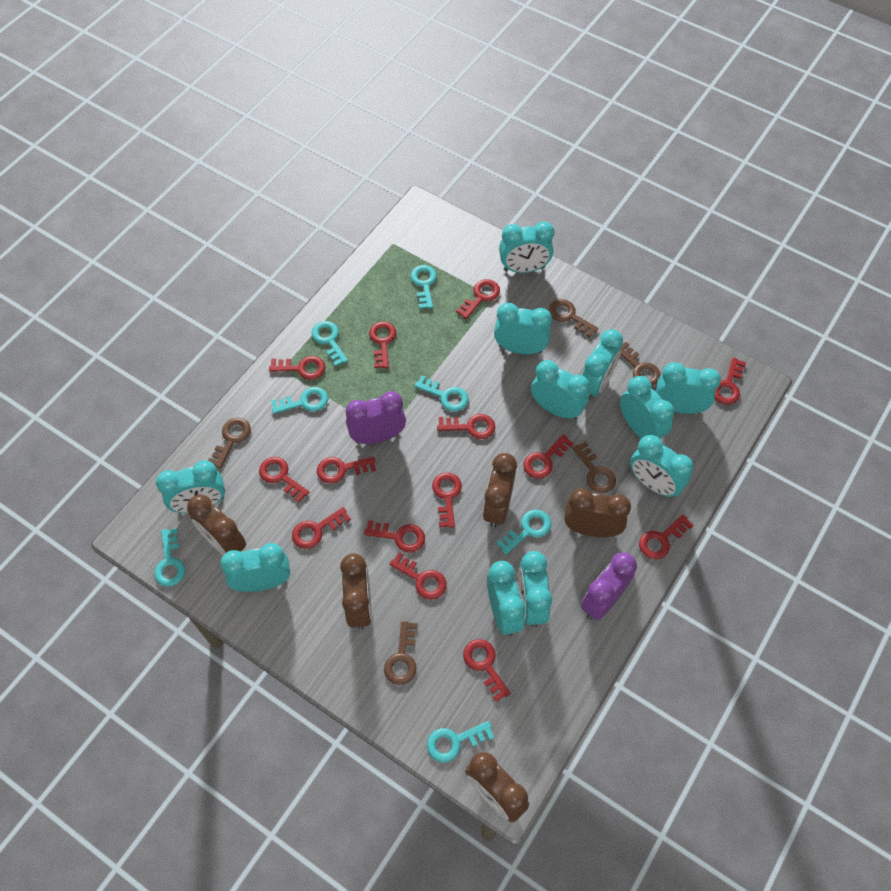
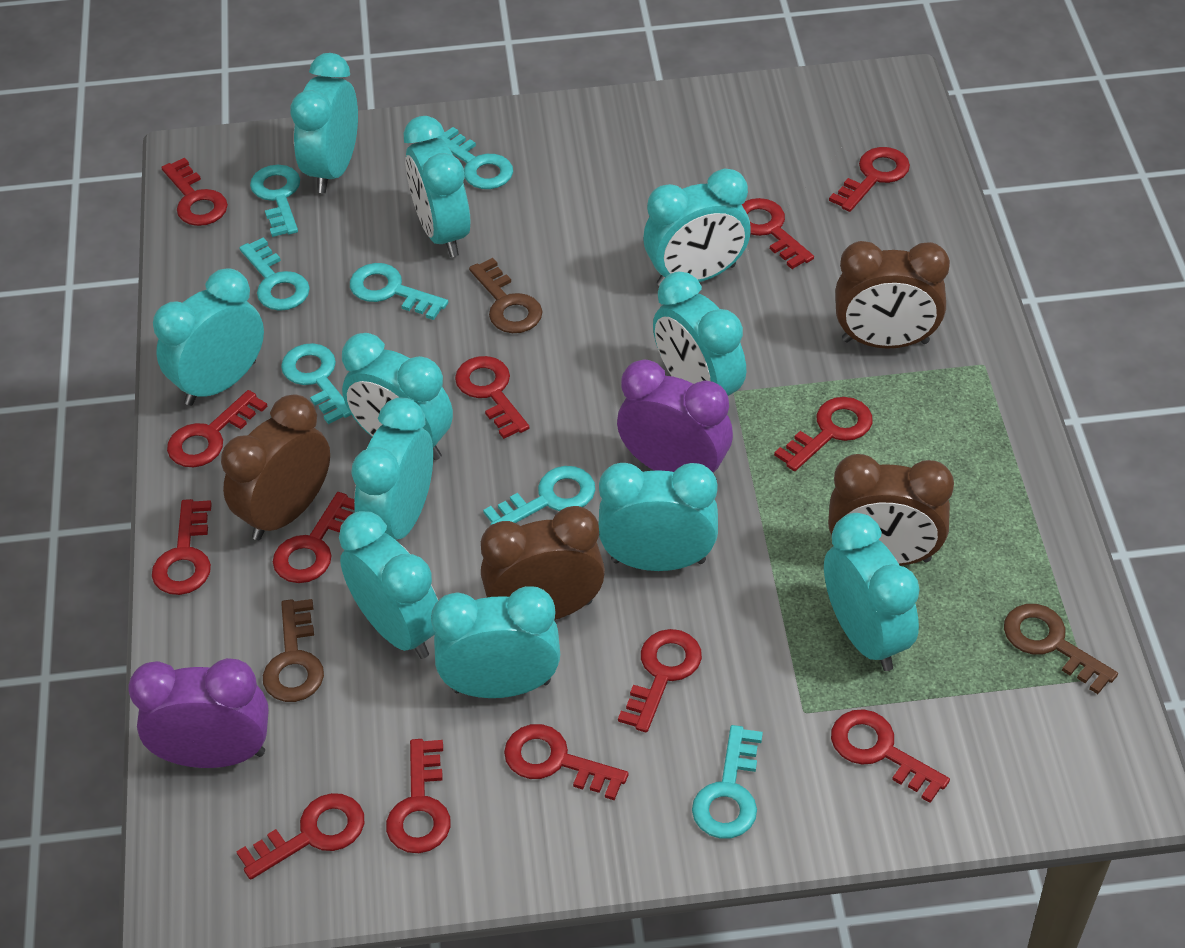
brown clock: 5 -> 4
brown key: 5 -> 3
red key: 14 -> 13

